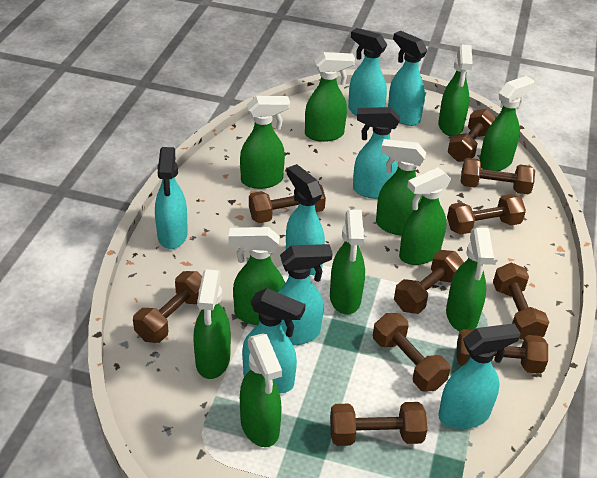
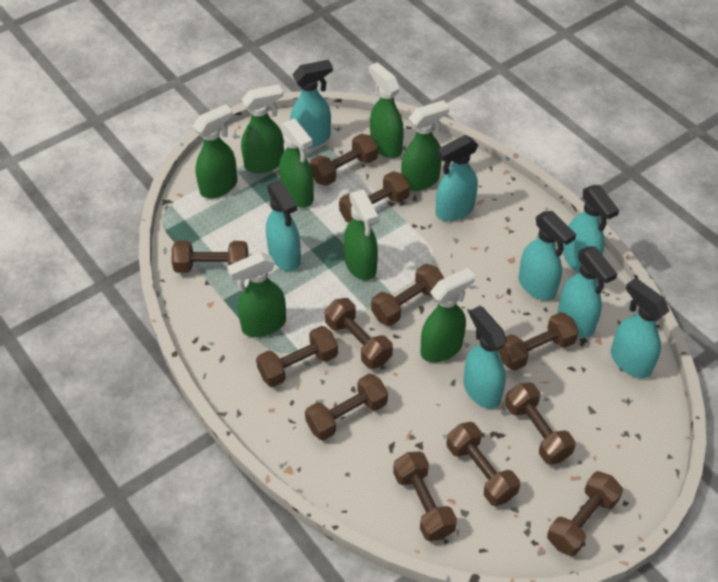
brown dumbbell: 10 -> 12
green spray bottle: 11 -> 8

